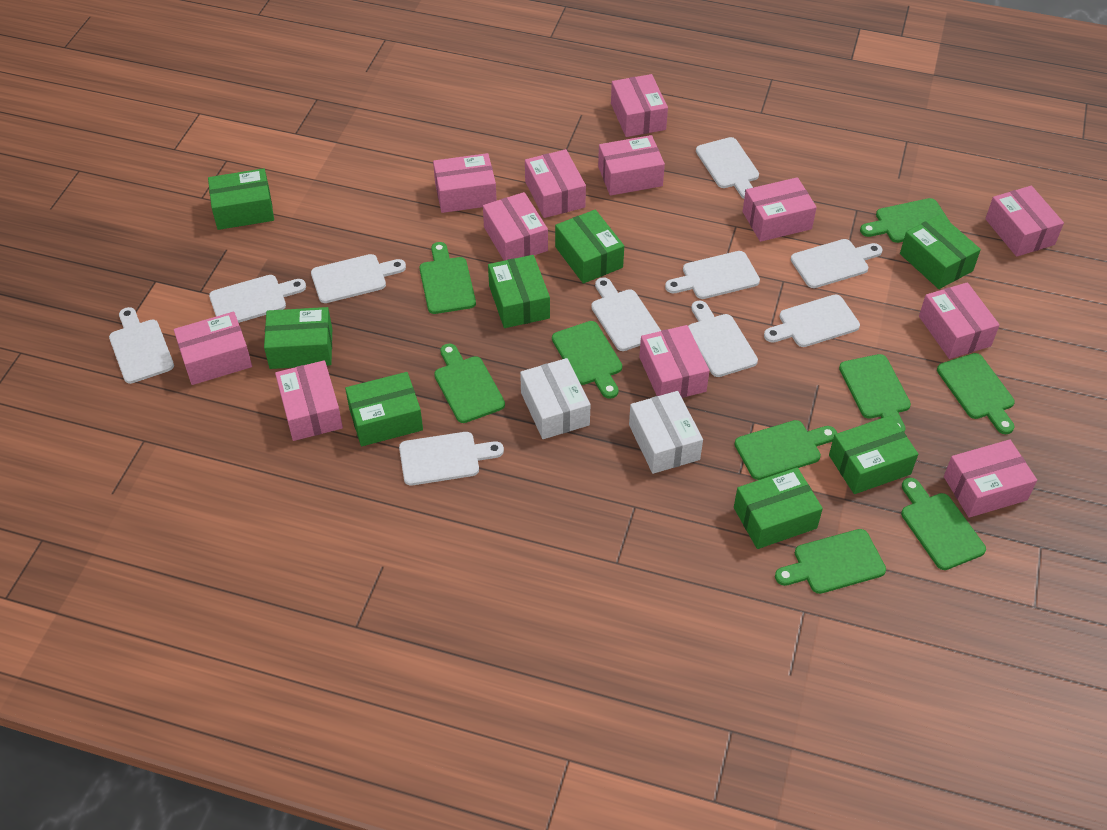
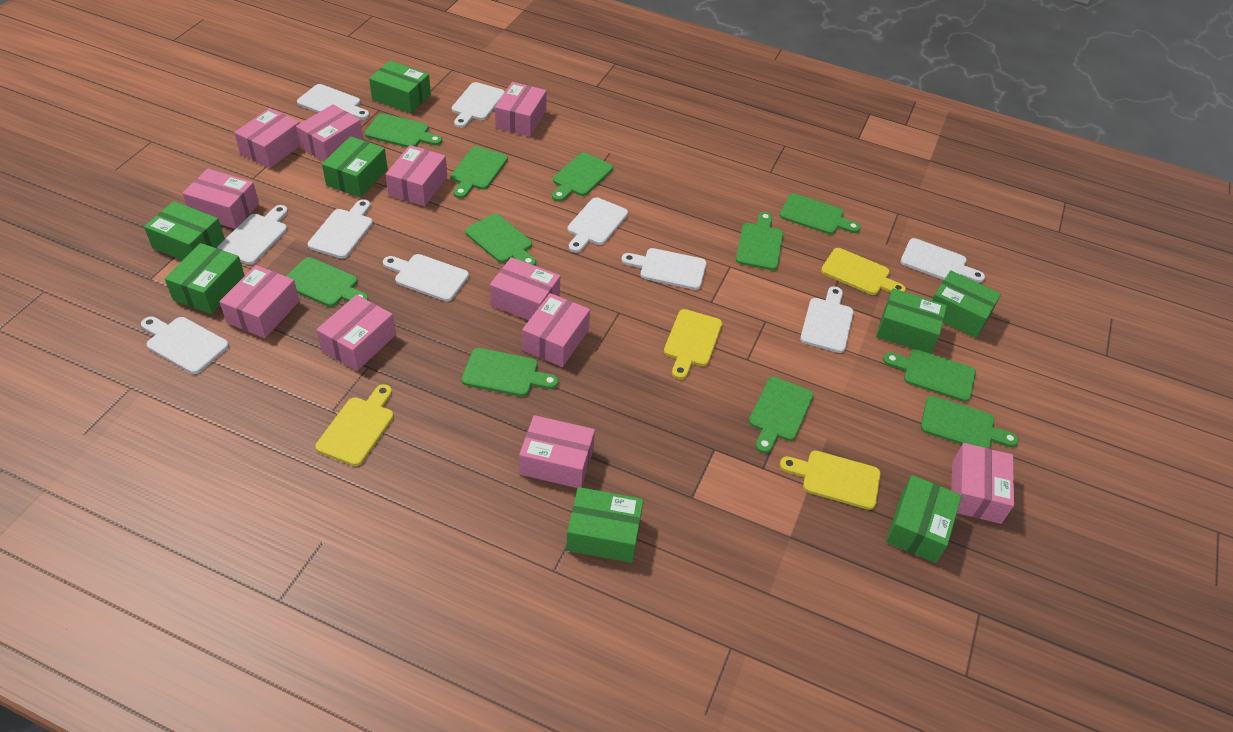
green cutting board: 9 -> 11
pink box: 12 -> 11
white box: 2 -> 0
yellow cutting board: 0 -> 4

